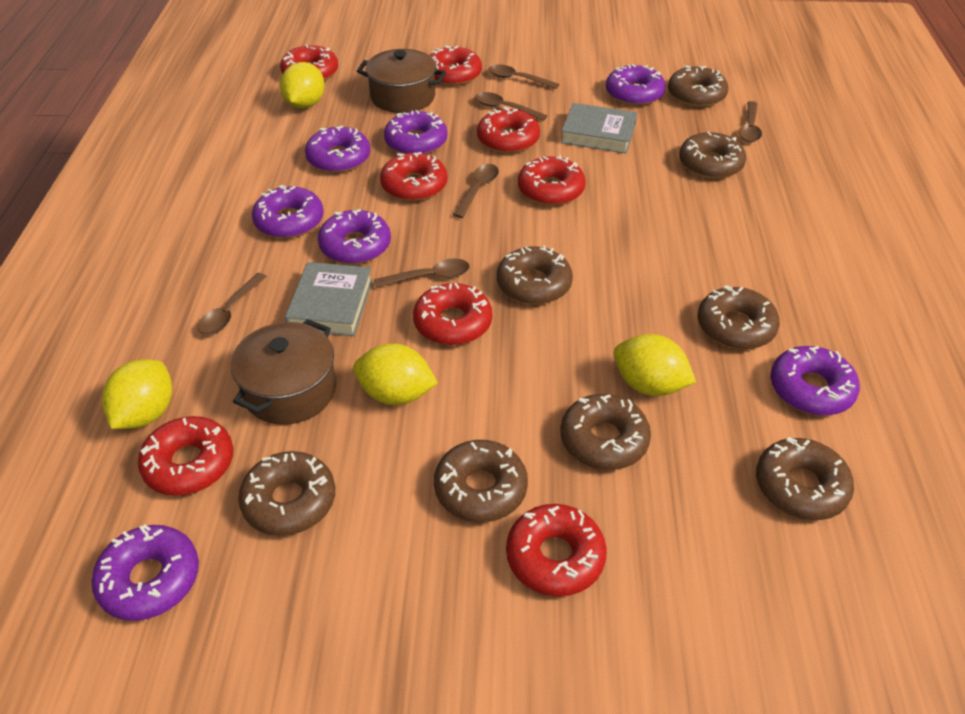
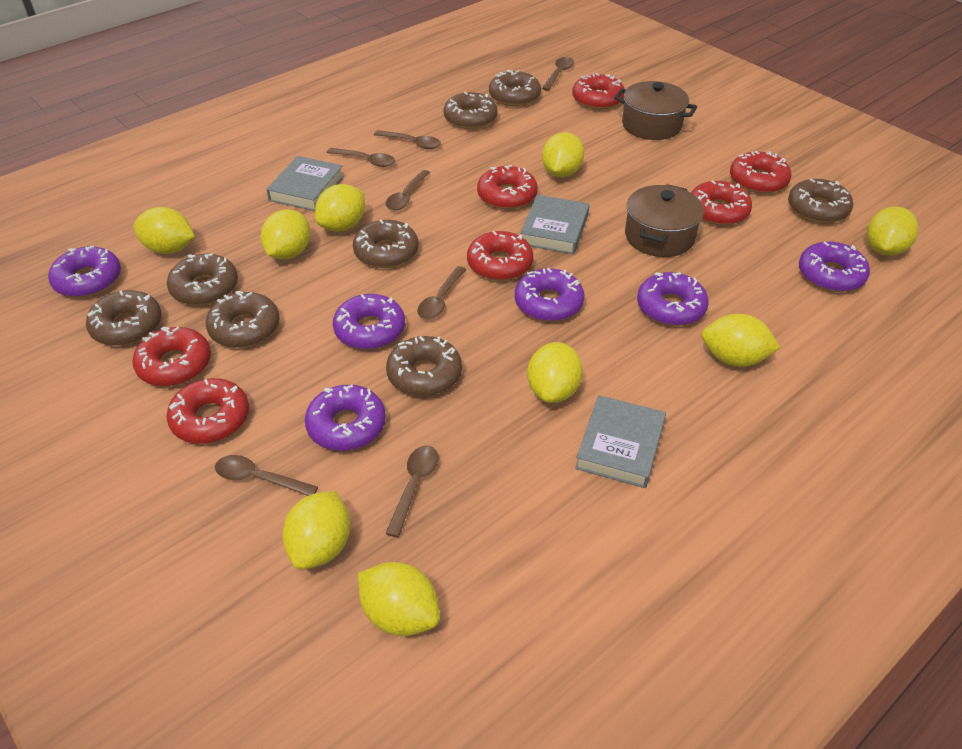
brown spoon: 6 -> 7
grey book: 2 -> 3
purple donut: 7 -> 6
red donut: 8 -> 7
yellow lemon: 4 -> 9

